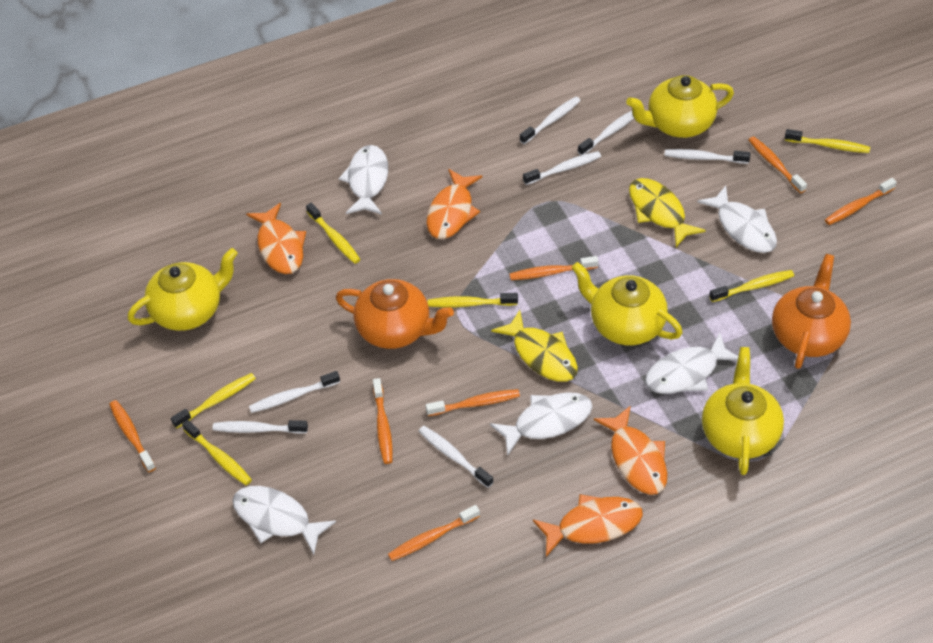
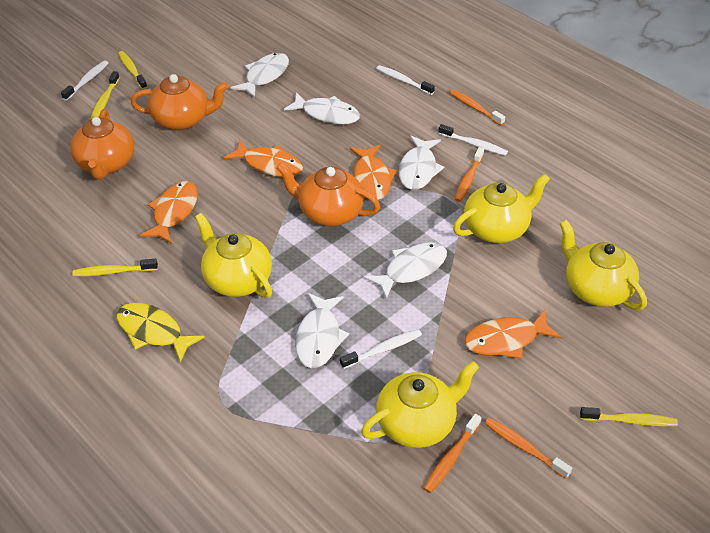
orange teapot: 2 -> 3
orange toothbrush: 7 -> 4
white toothbrush: 7 -> 4
yellow fish: 2 -> 1
yellow toothbrush: 6 -> 4

